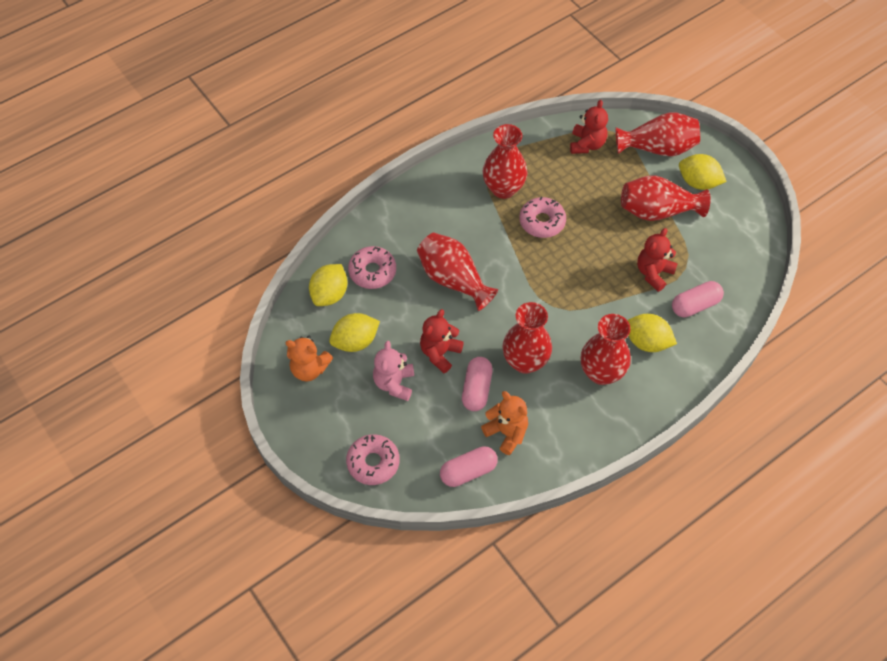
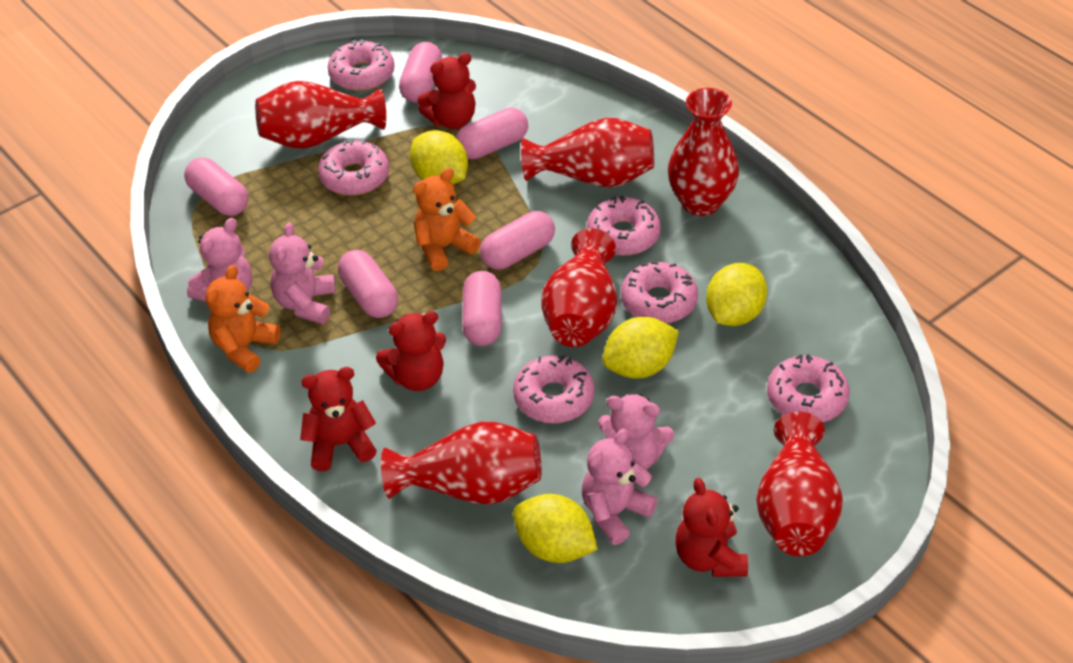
pink capsule: 3 -> 6
pink donut: 3 -> 6
pink teddy bear: 1 -> 4
red teddy bear: 3 -> 4

